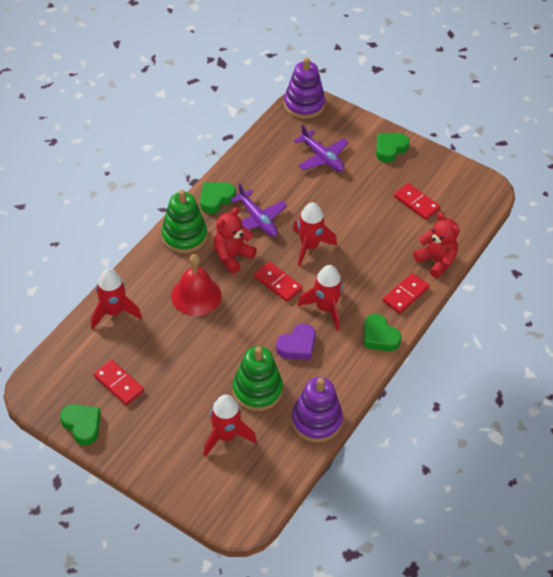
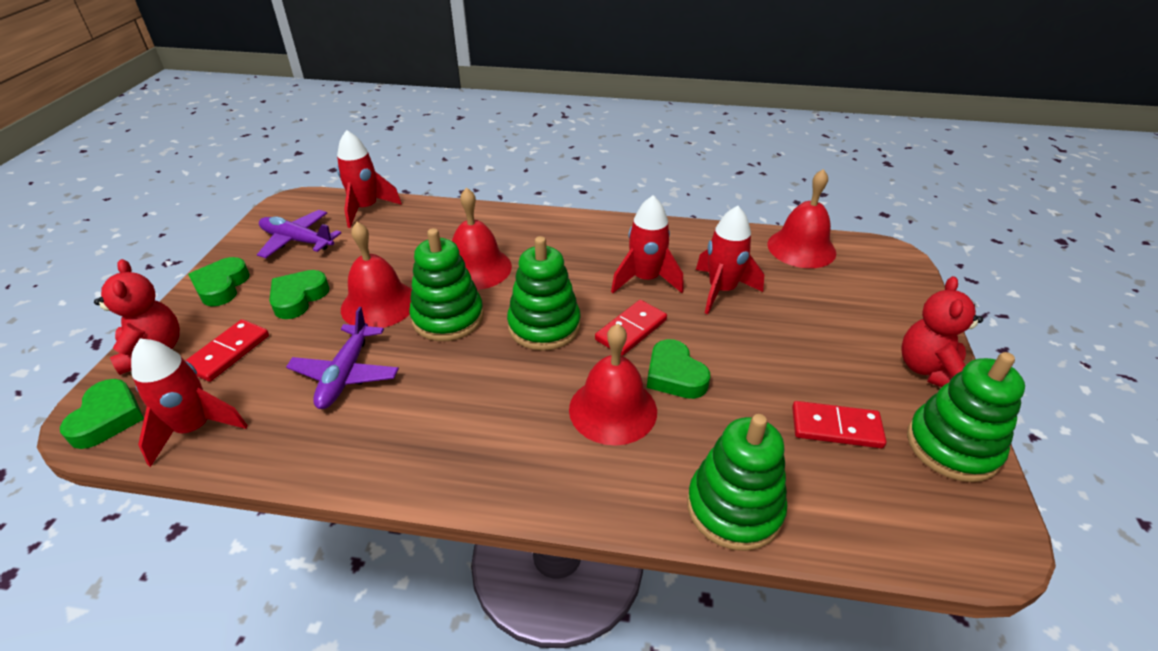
green stacking toy: 2 -> 4
purple heart: 1 -> 0
purple stacking toy: 2 -> 0
red bell: 1 -> 4
red domino: 4 -> 3

